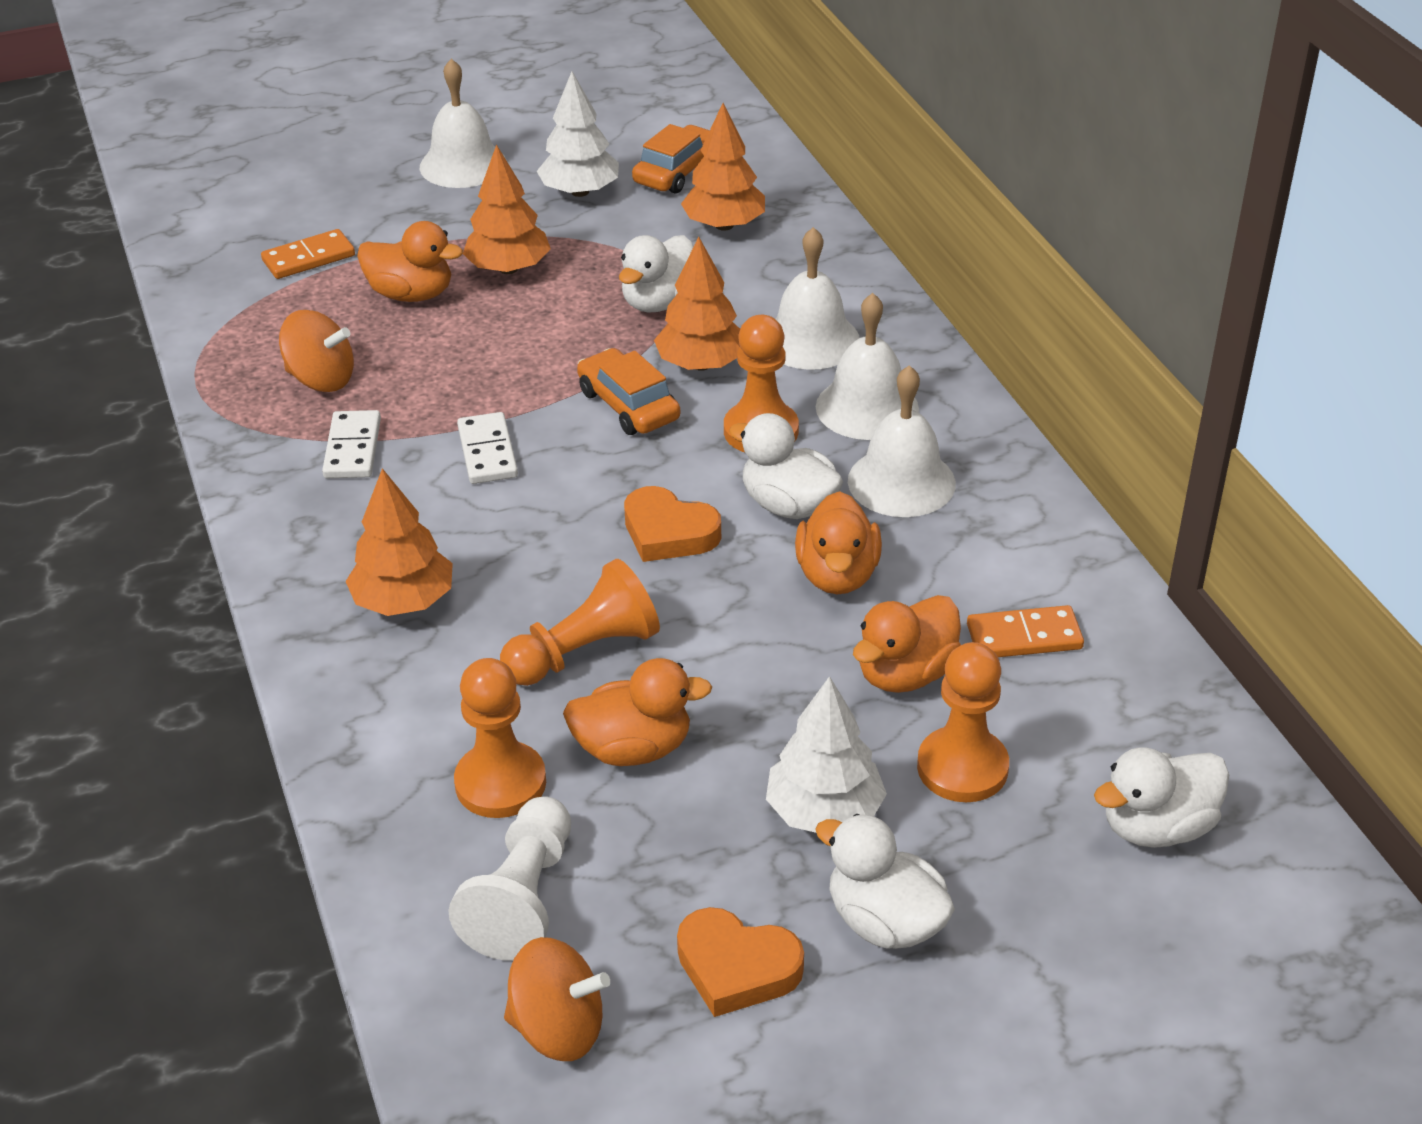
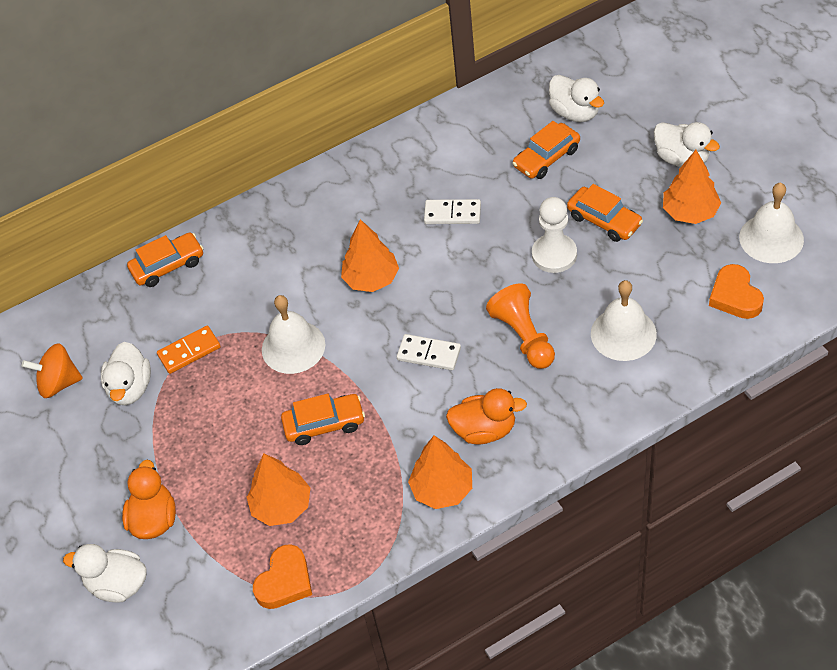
orange car: 2 -> 4
orange domino: 2 -> 1
orange duck: 4 -> 2
orange pawn: 4 -> 1
orange spinning top: 2 -> 1
white bell: 4 -> 3
white tree: 2 -> 0

